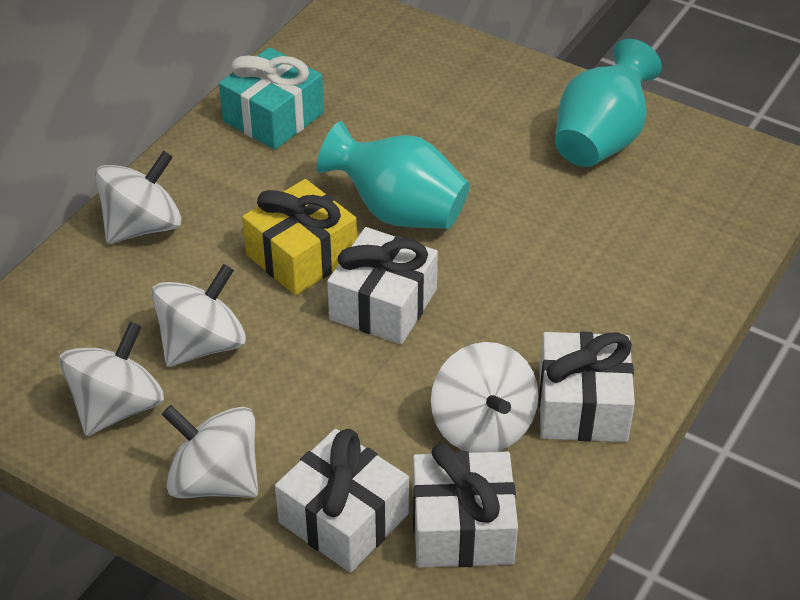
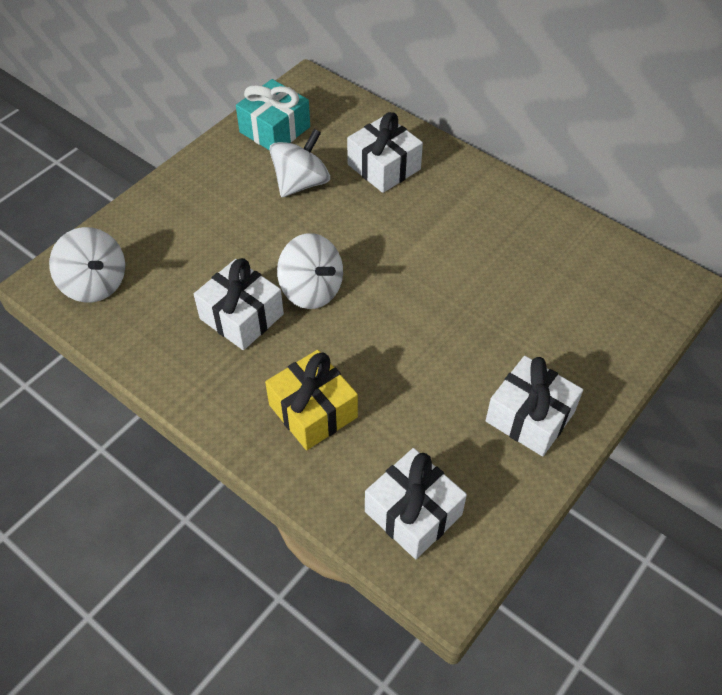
turquoise vase: 2 -> 0
white spinning top: 5 -> 3

